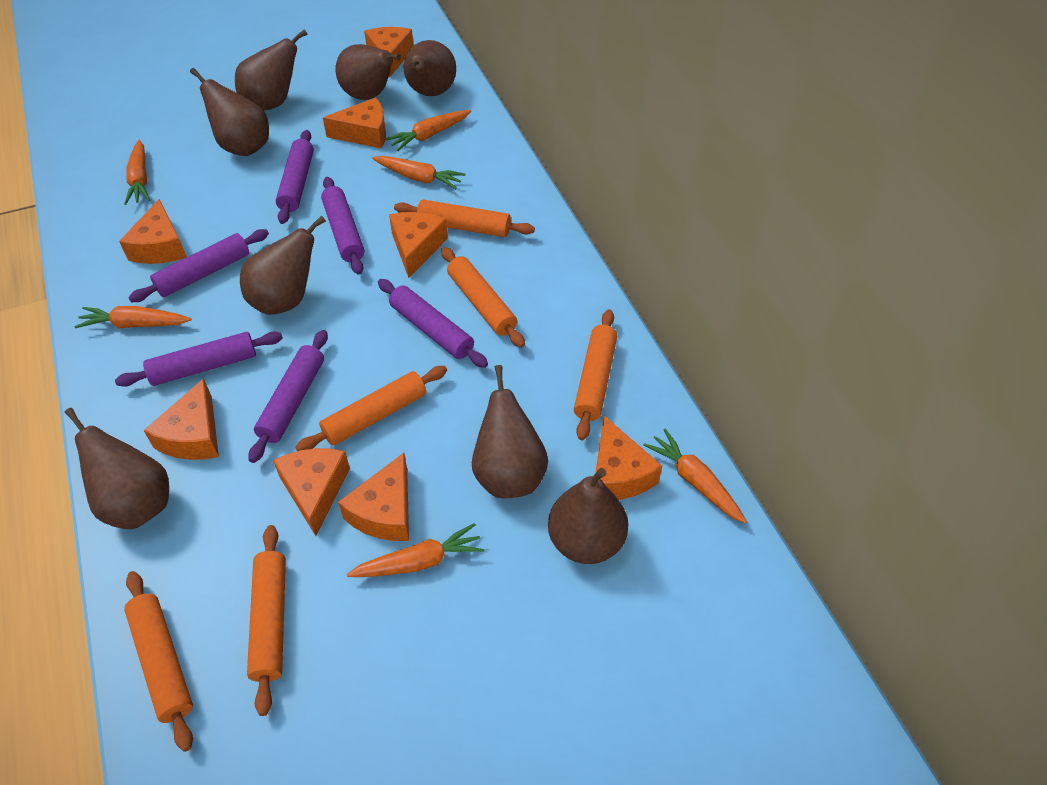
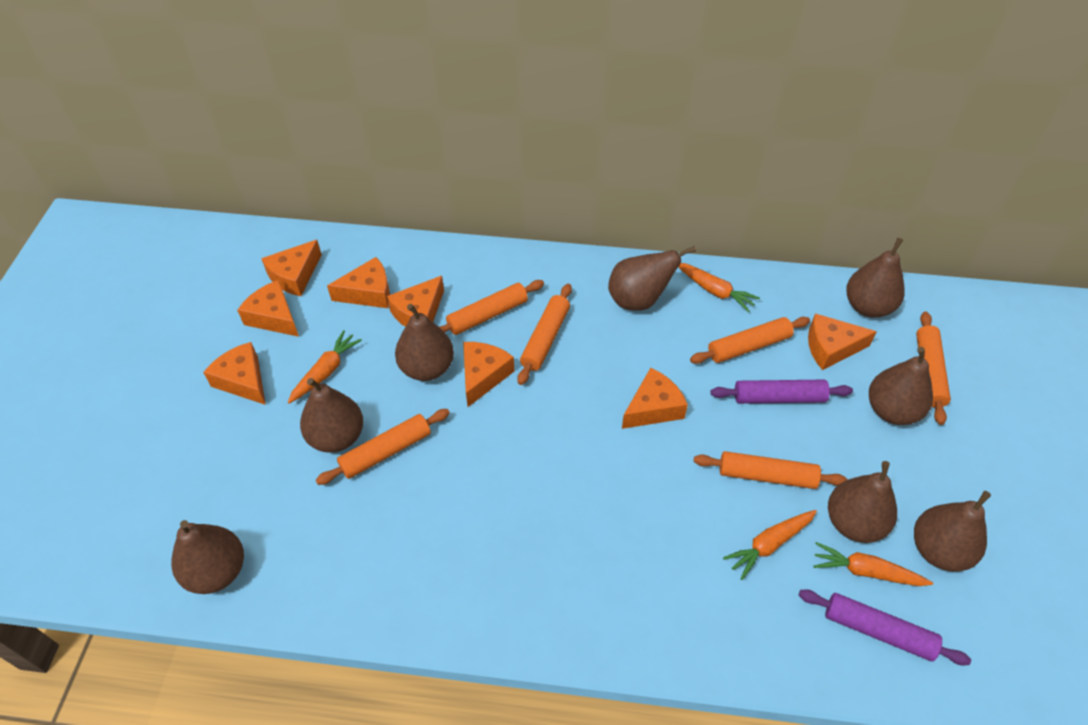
orange carrot: 6 -> 4
purple rolling pin: 6 -> 2

